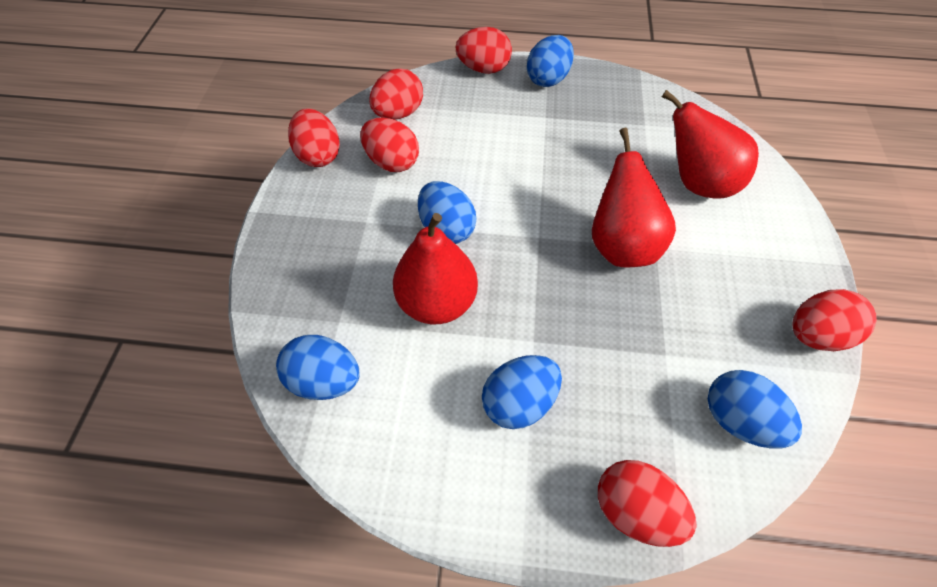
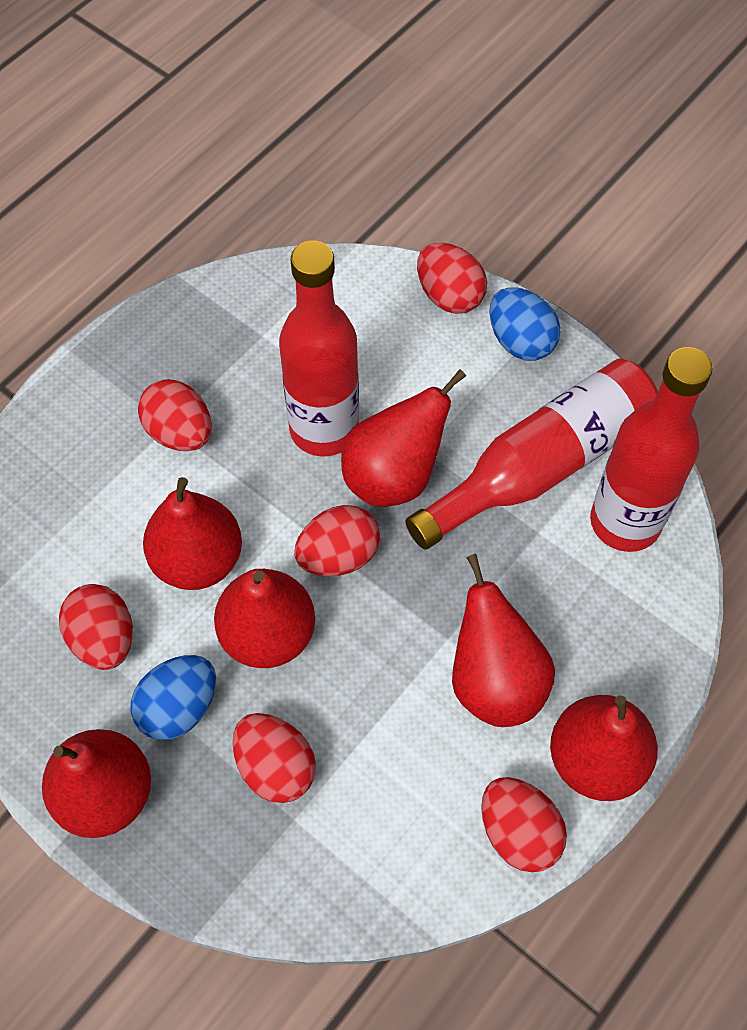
blue egg: 5 -> 2
red bottle: 0 -> 3
red pear: 3 -> 6

